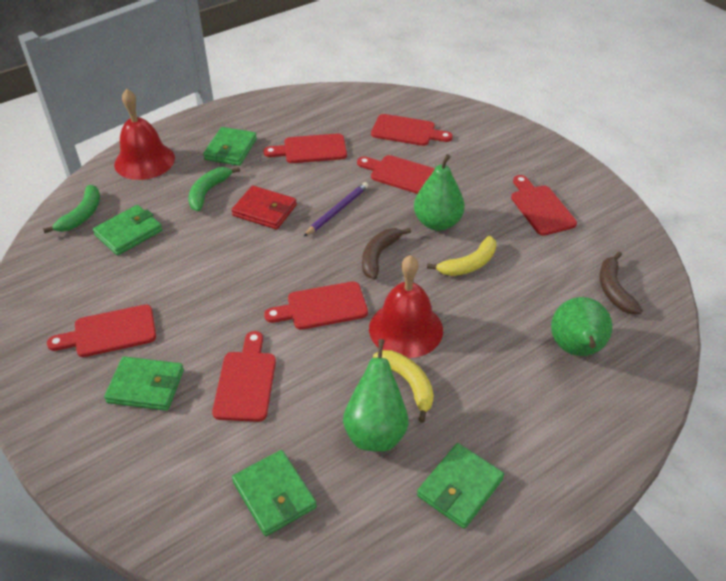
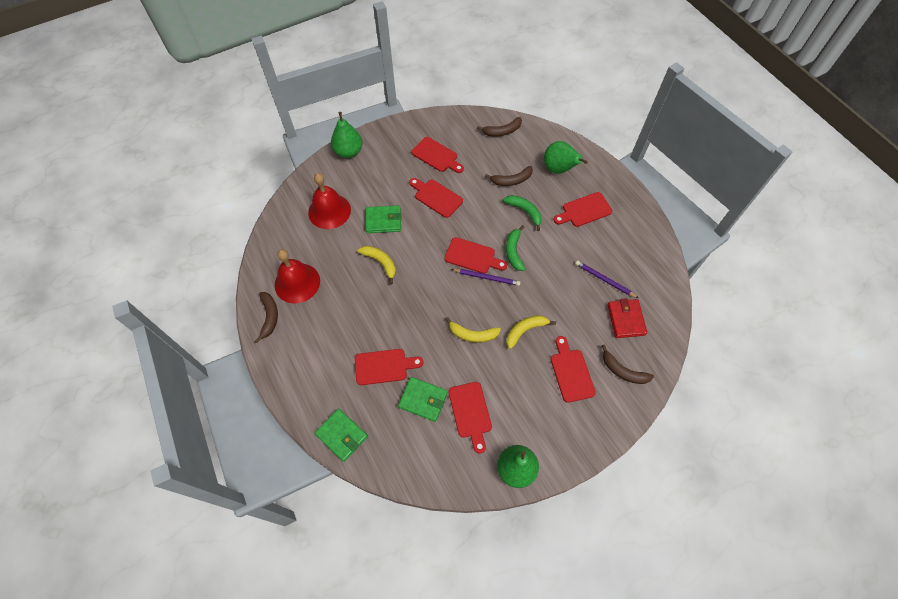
brown banana: 2 -> 4
green wallet: 5 -> 3
purple pencil: 1 -> 2
yellow banana: 2 -> 3

